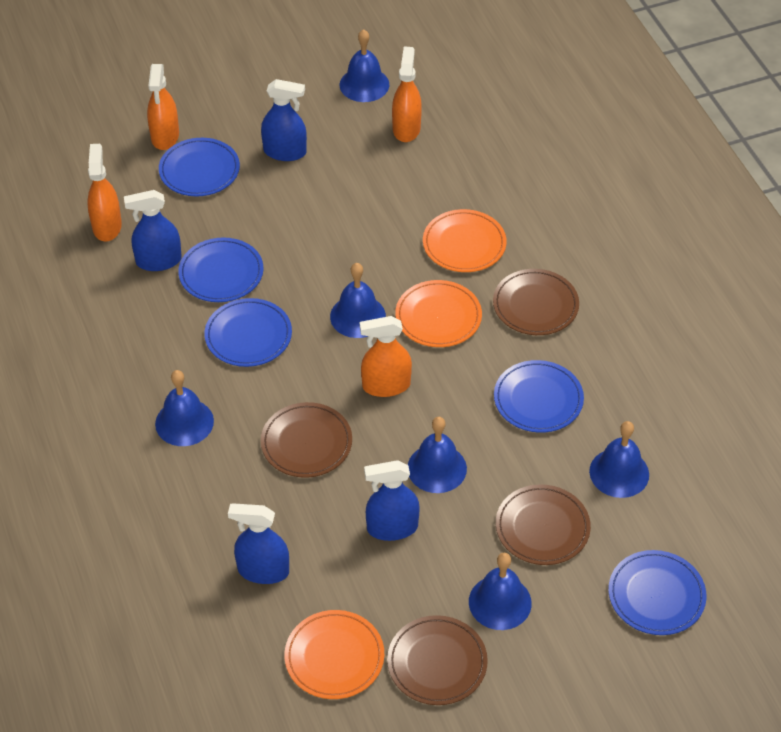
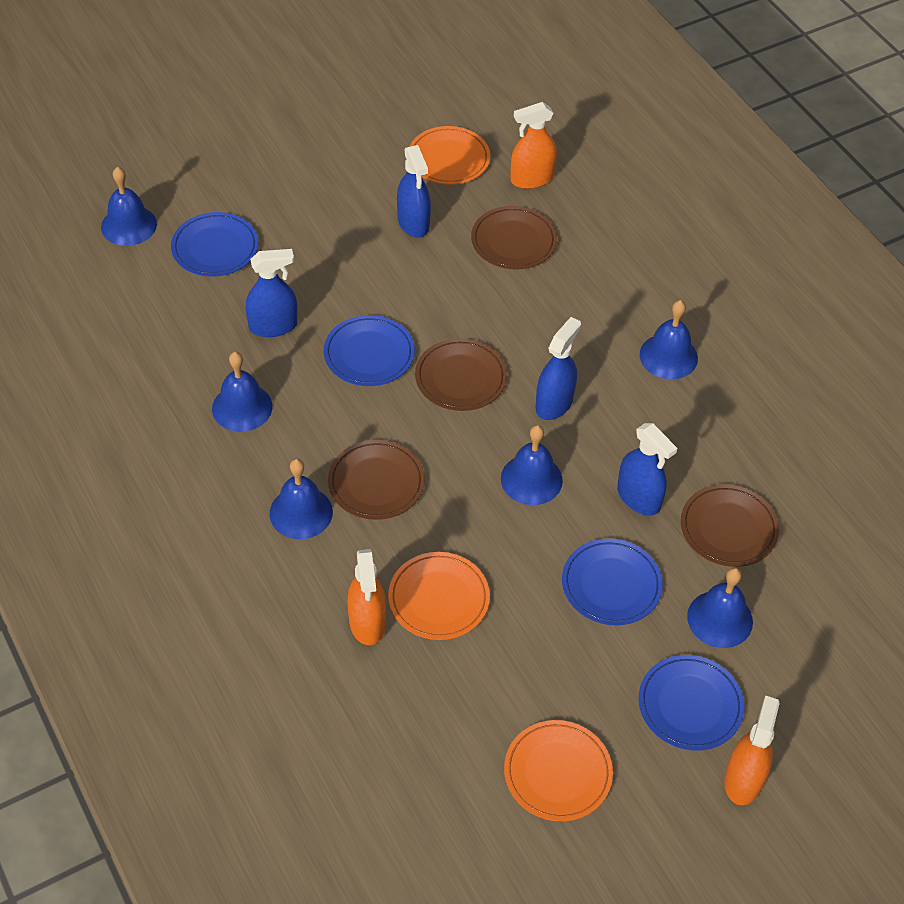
blue plate: 5 -> 4
orange spray bottle: 4 -> 3

